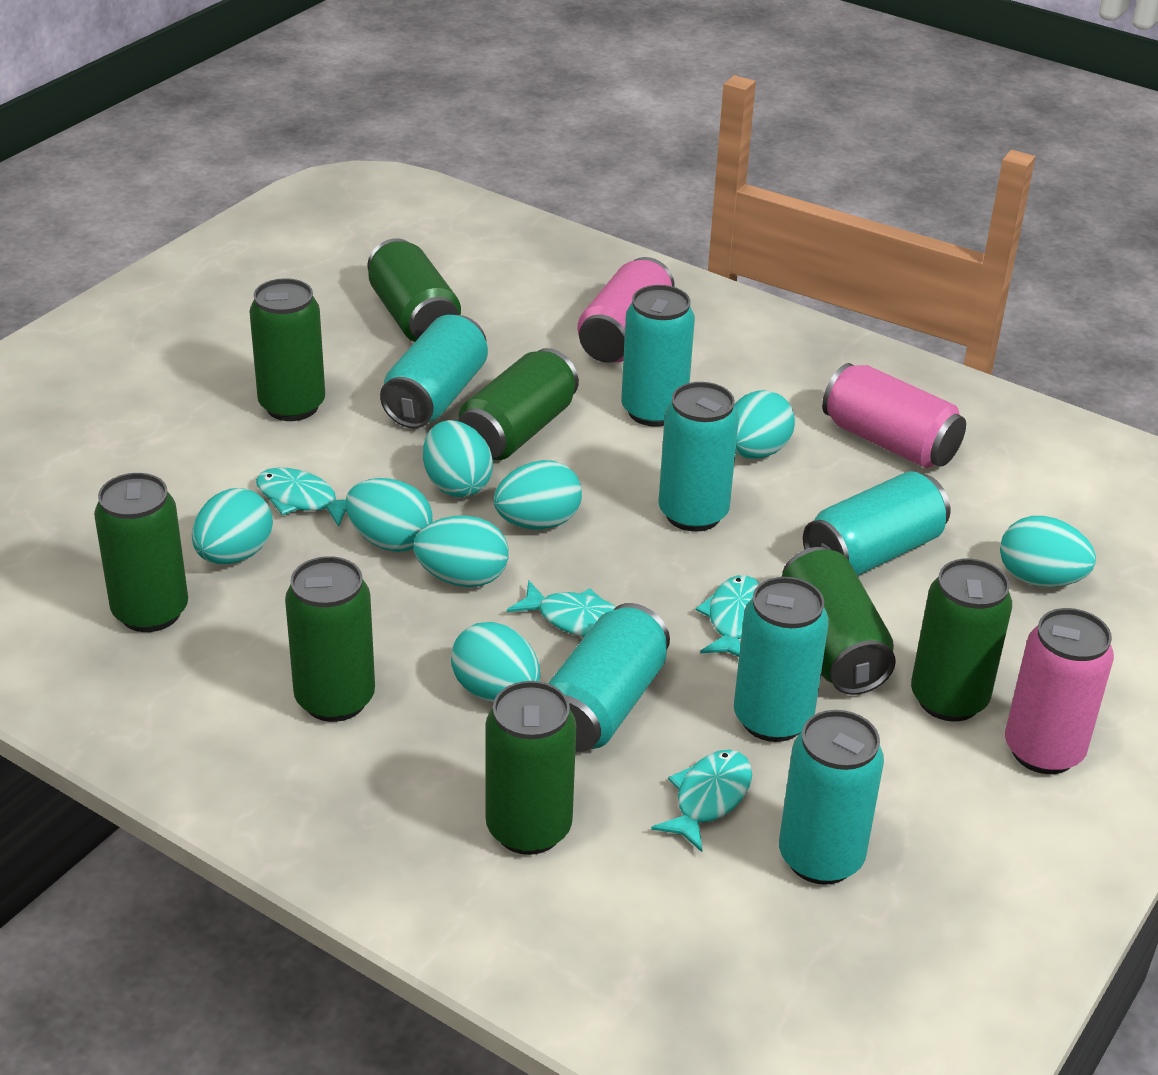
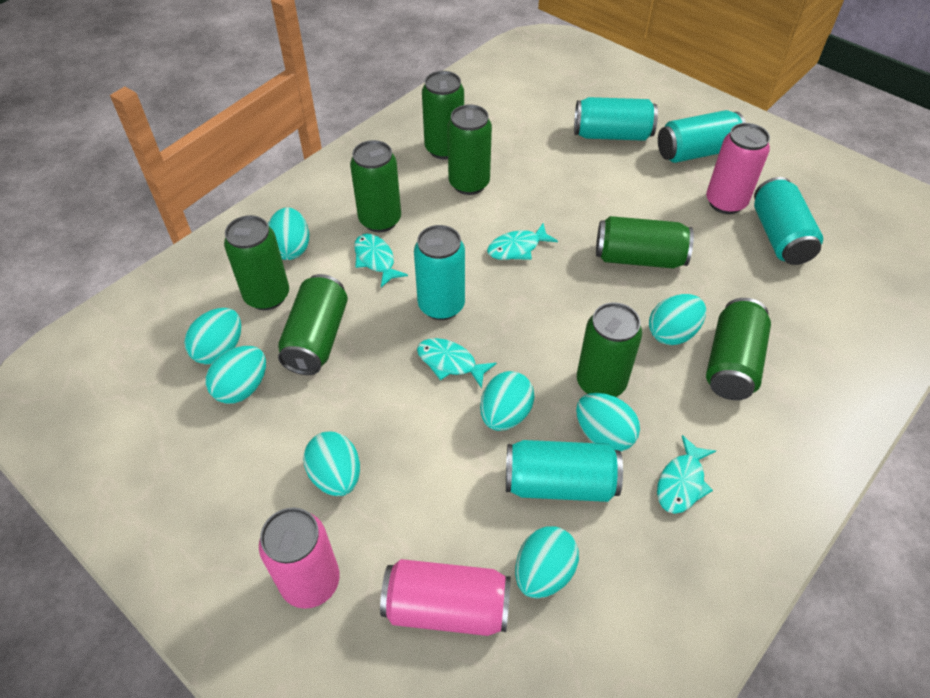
turquoise can: 7 -> 5

